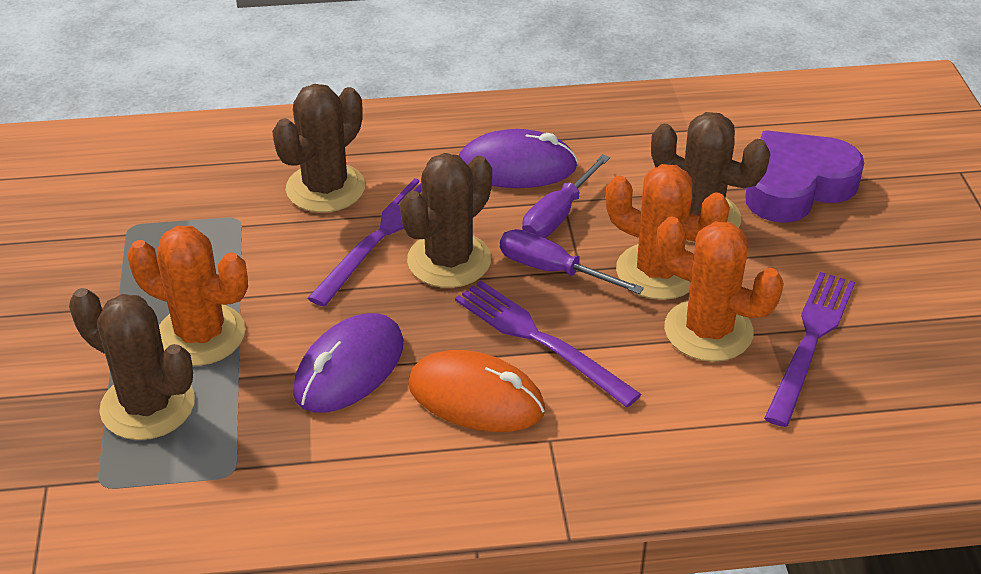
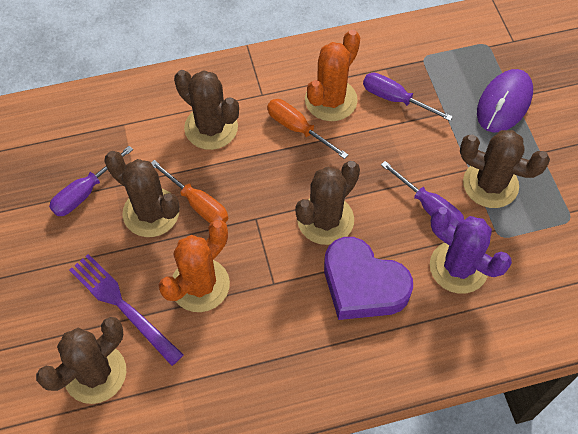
brown cactus: 4 -> 5
orange cactus: 3 -> 2
orange mouse: 1 -> 0
orange screwdriver: 0 -> 2
purple cactus: 0 -> 1
purple fork: 3 -> 1
purple mouse: 2 -> 1
purple screwdriver: 2 -> 3

